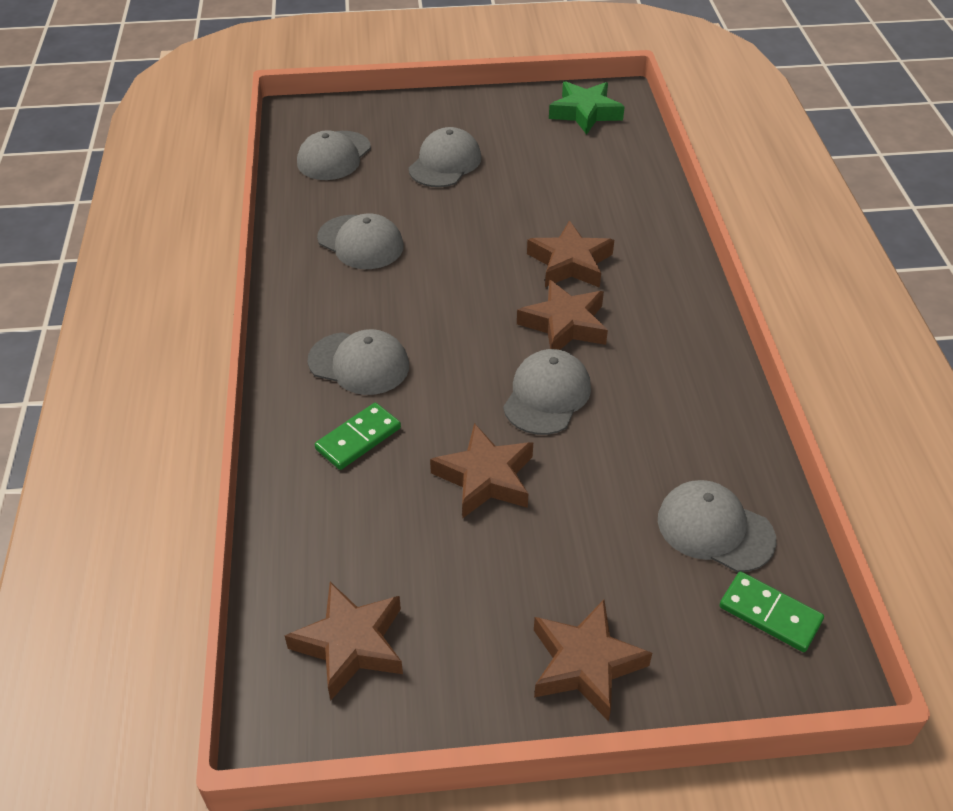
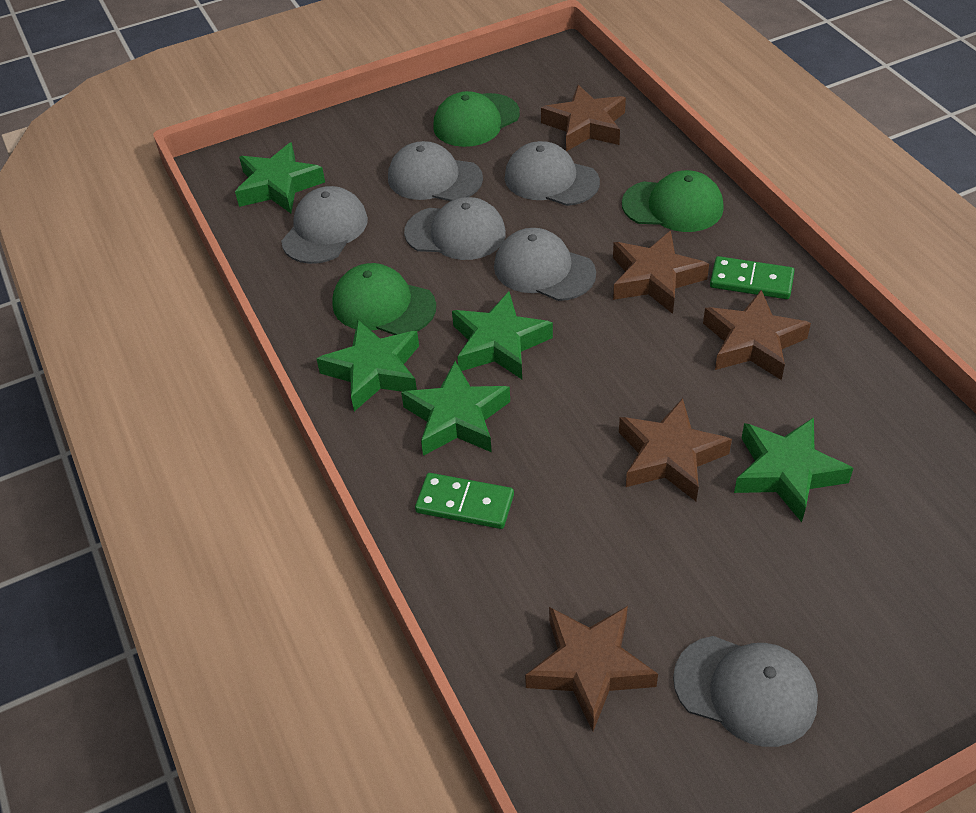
green cap: 0 -> 3
green star: 1 -> 5

